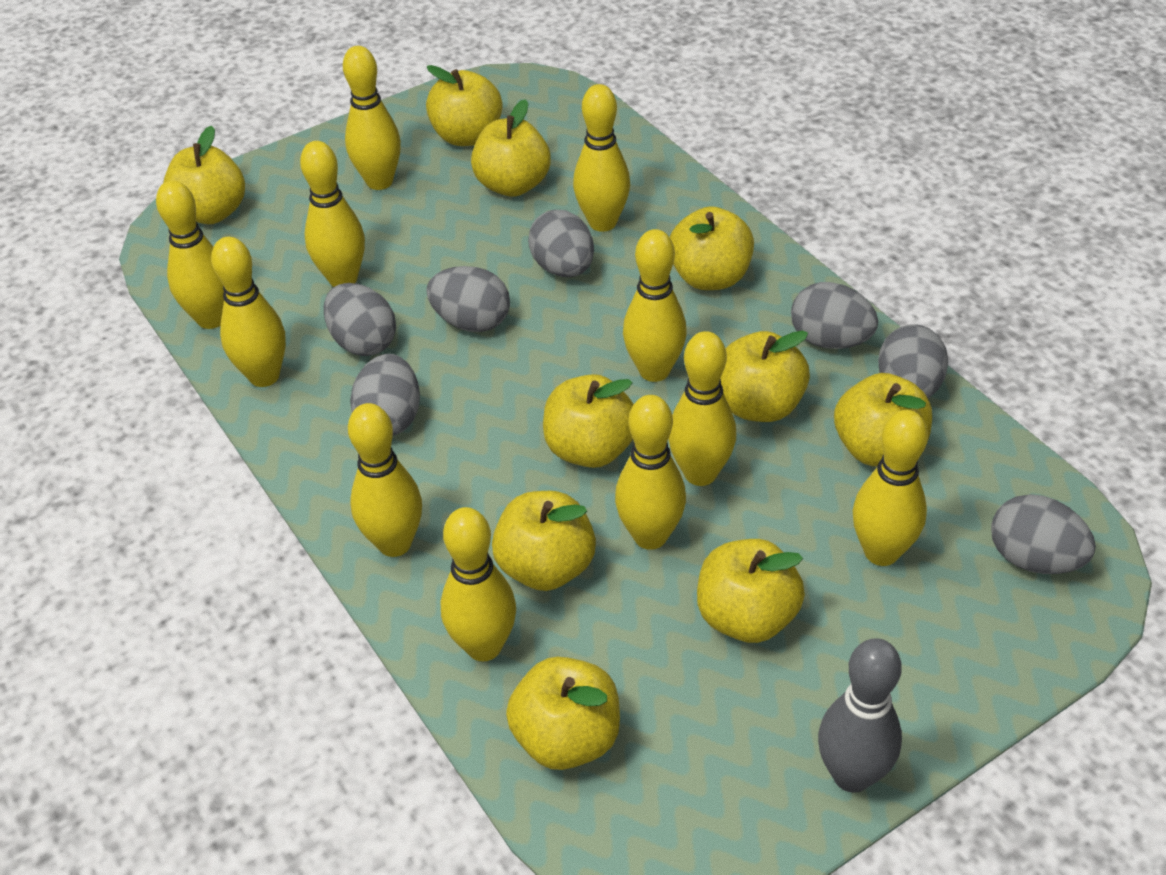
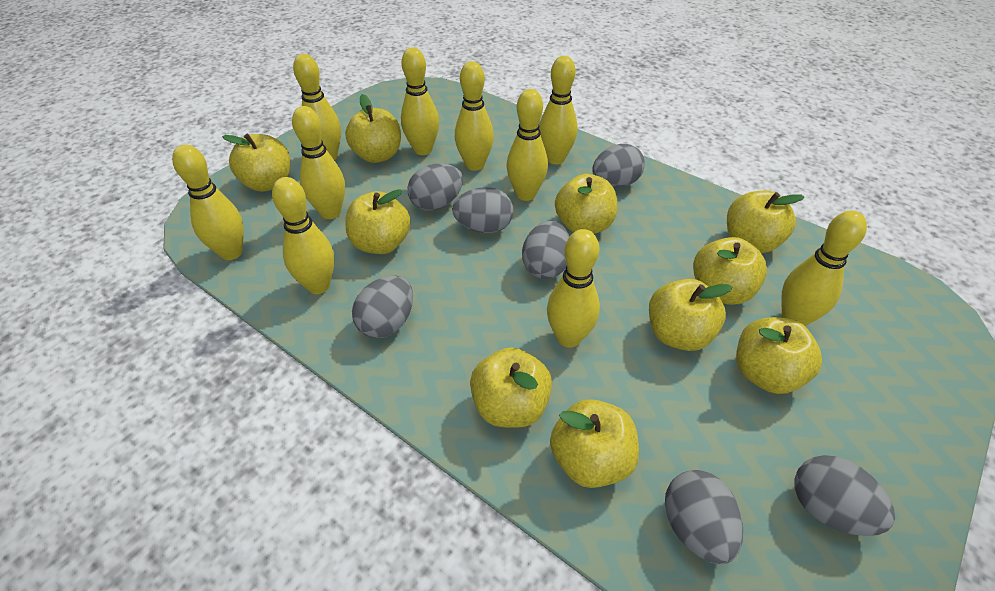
grey bowling pin: 1 -> 0
yellow bowling pin: 11 -> 10

